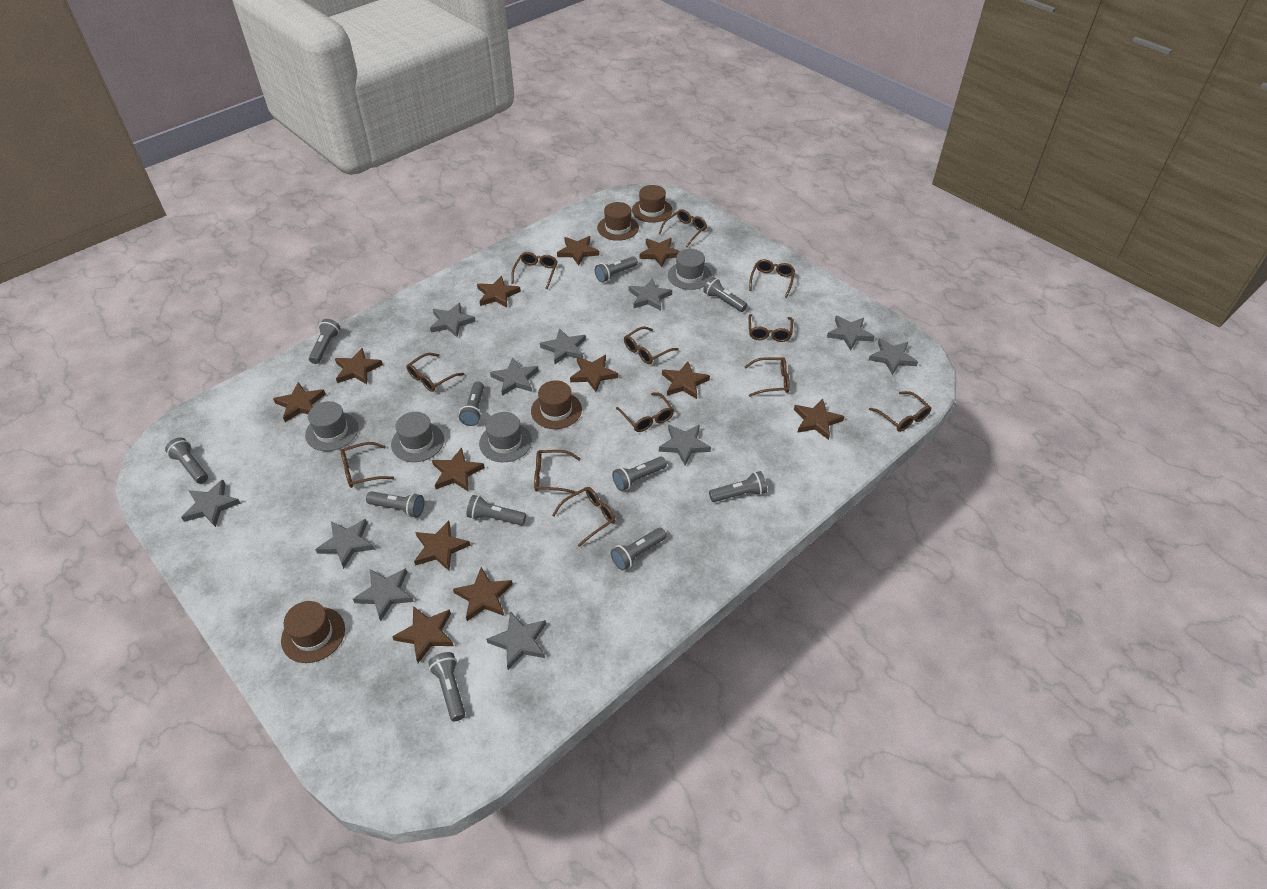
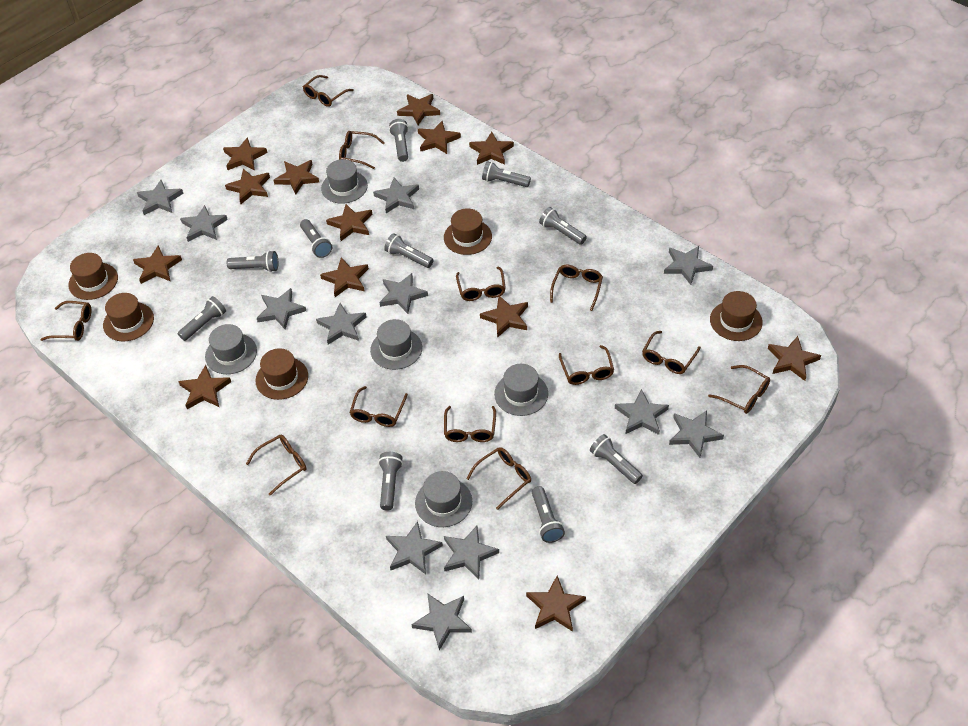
brown hat: 4 -> 5
brown star: 12 -> 13
grey flashlight: 11 -> 10
grey hat: 4 -> 5
grey star: 11 -> 12

